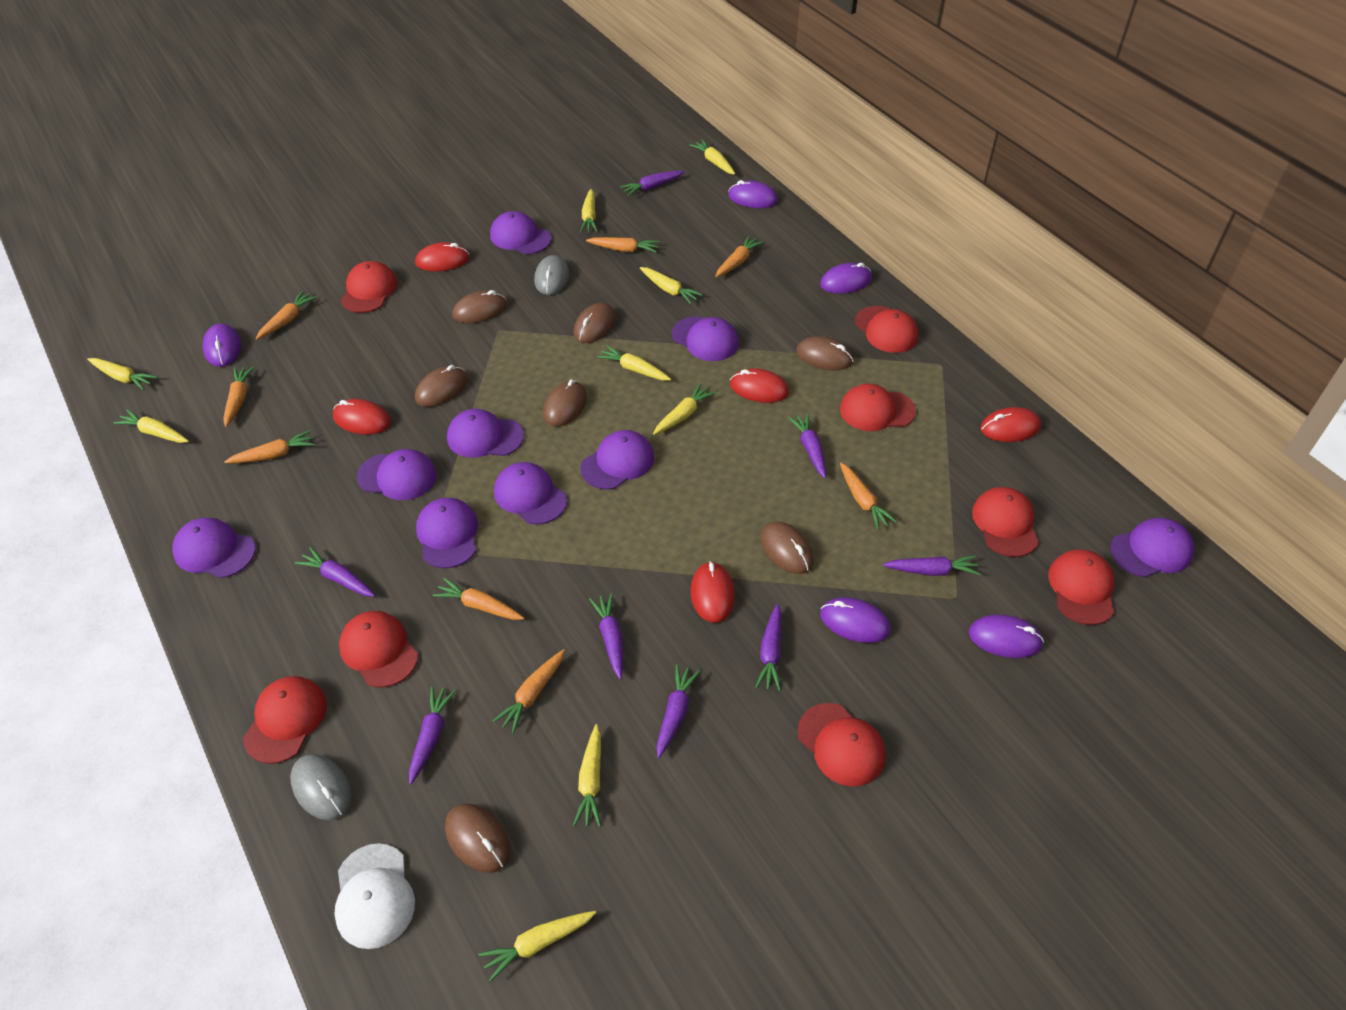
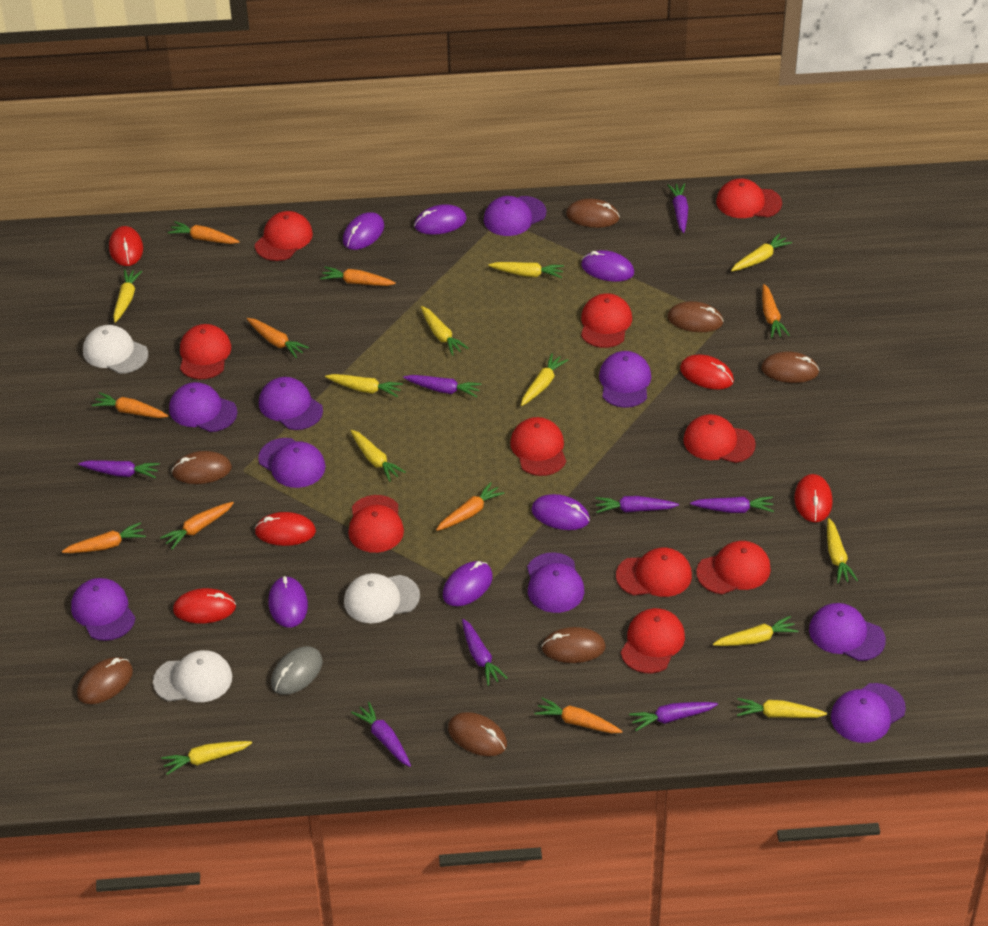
grey mouse: 2 -> 1
orange carrot: 8 -> 9
purple mouse: 5 -> 6
red cap: 8 -> 10
white cap: 1 -> 3
yellow carrot: 9 -> 11

